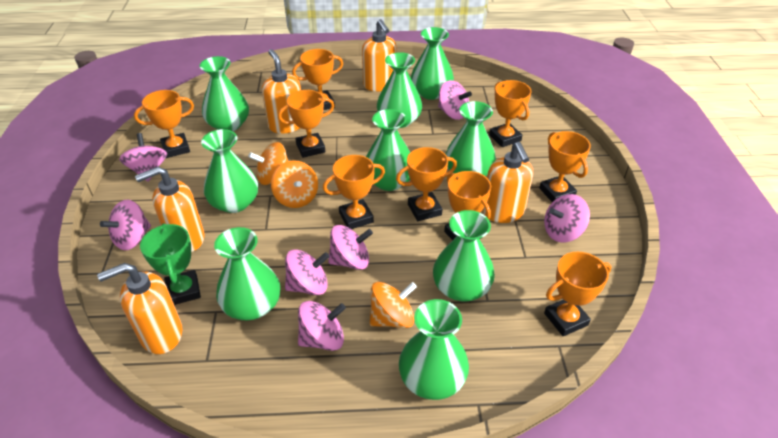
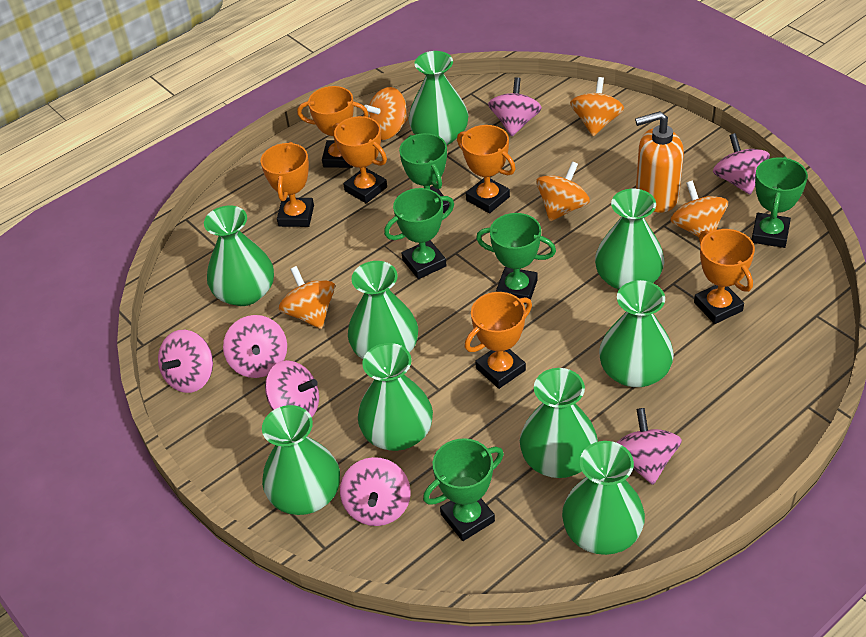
green trophy: 1 -> 5
orange soap dispenser: 5 -> 1
orange spinning top: 3 -> 5
orange trophy: 9 -> 6

